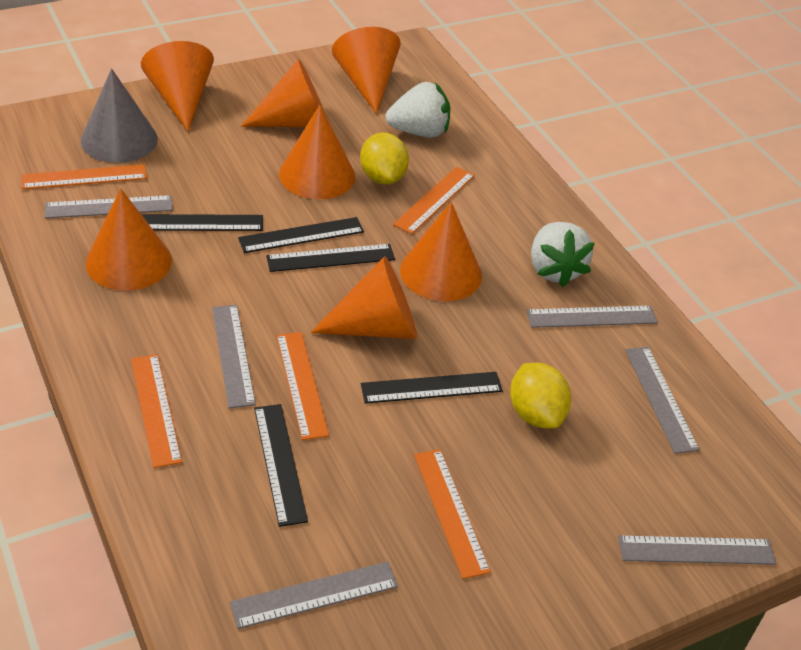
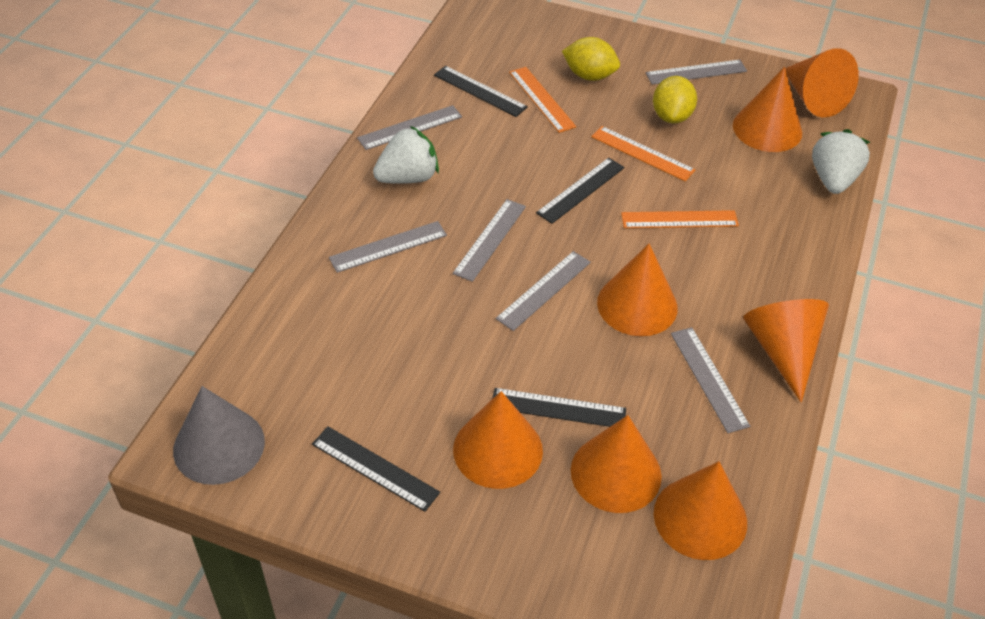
black ruler: 5 -> 4
orange ruler: 5 -> 3

